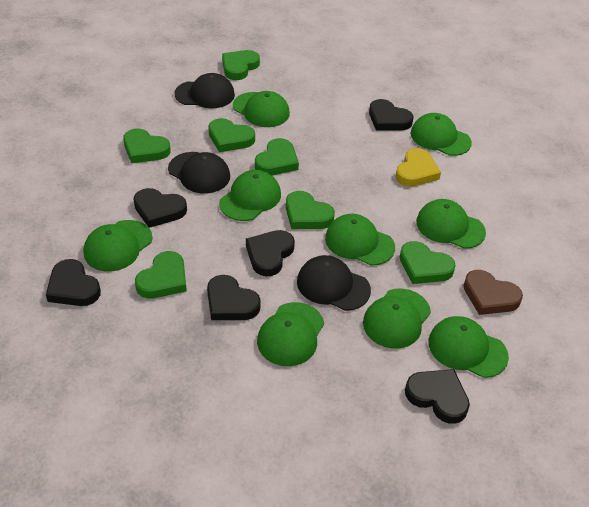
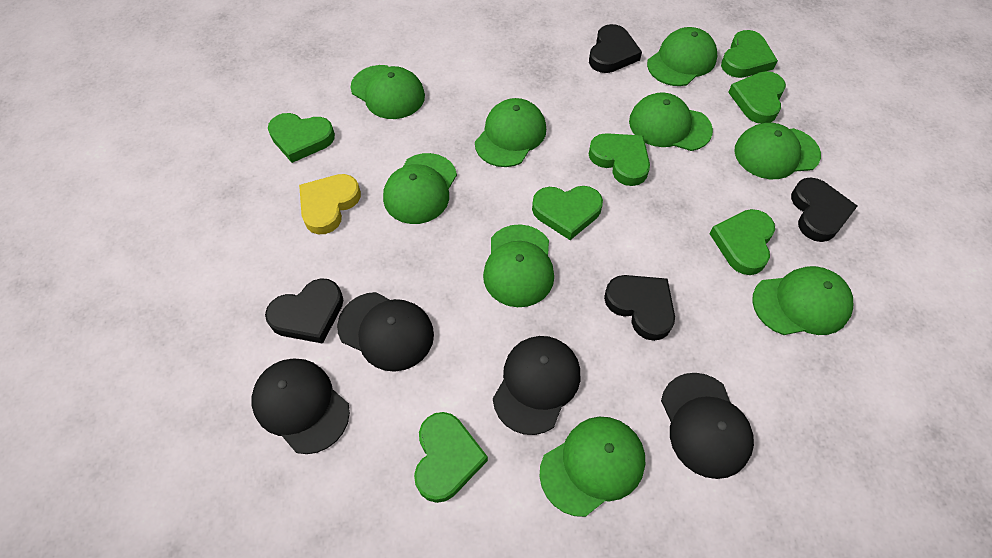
black cap: 3 -> 4
black heart: 6 -> 4
brown heart: 1 -> 0

